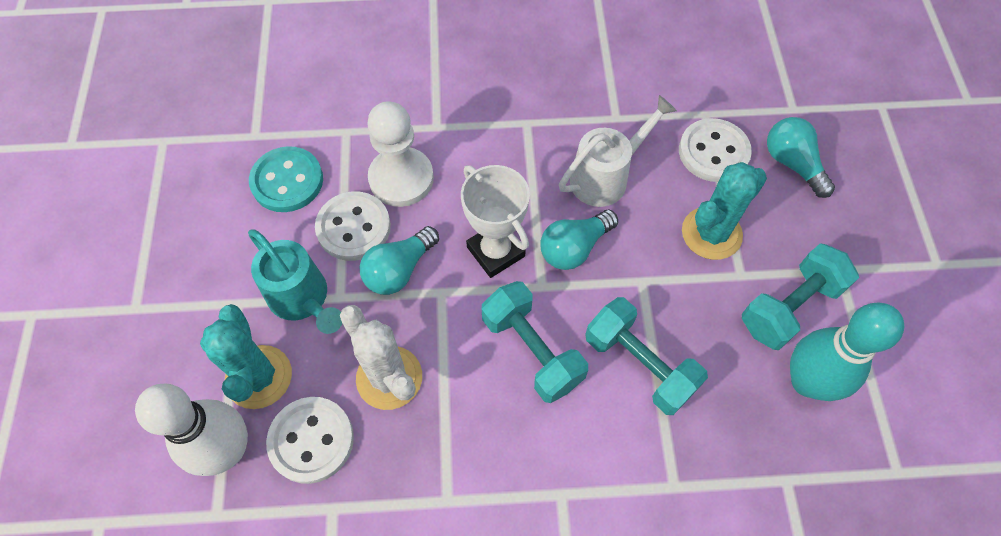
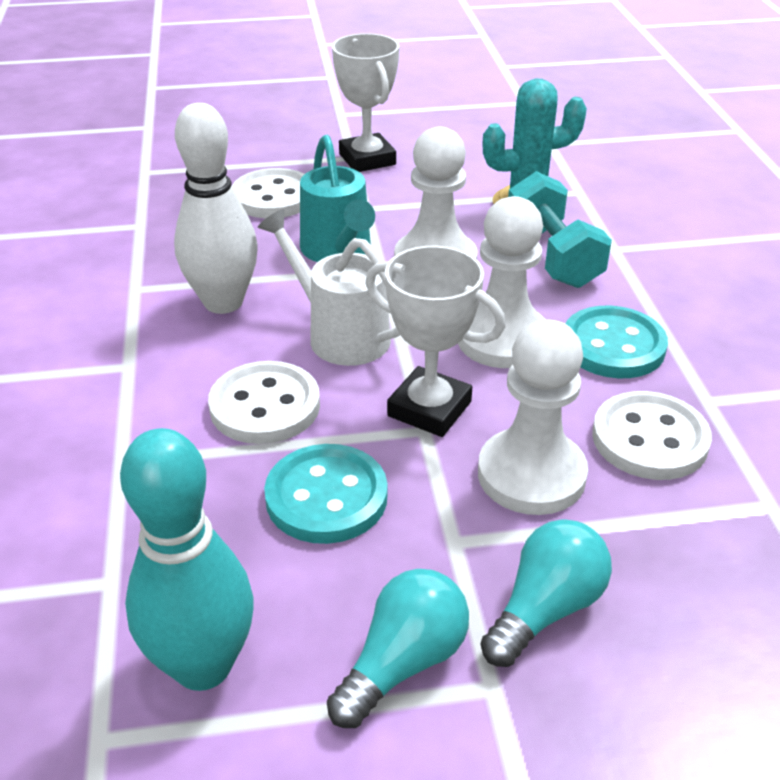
turquoise button: 1 -> 2
turquoise cactus: 2 -> 1
turquoise dumbbell: 3 -> 1
turquoise light bulb: 3 -> 2
white cactus: 1 -> 0
white pawn: 1 -> 3
white trophy: 1 -> 2

